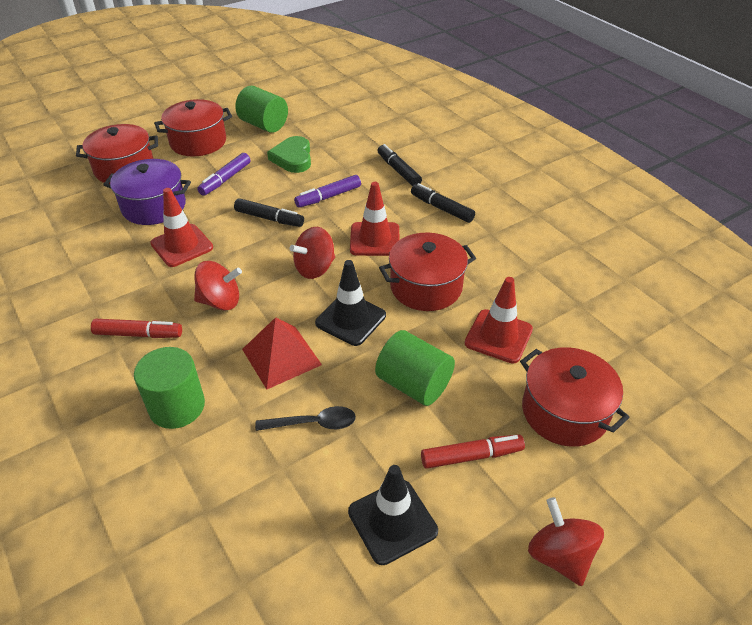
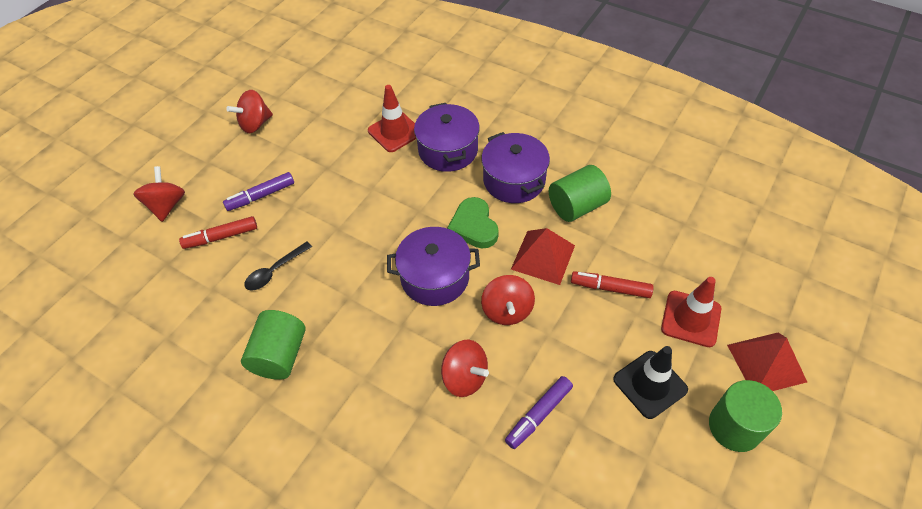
black marker: 3 -> 0
black traffic cone: 2 -> 1
purple pot: 1 -> 3
red pot: 4 -> 0
red pyramid: 1 -> 2
red spinning top: 3 -> 4
red traffic cone: 3 -> 2

